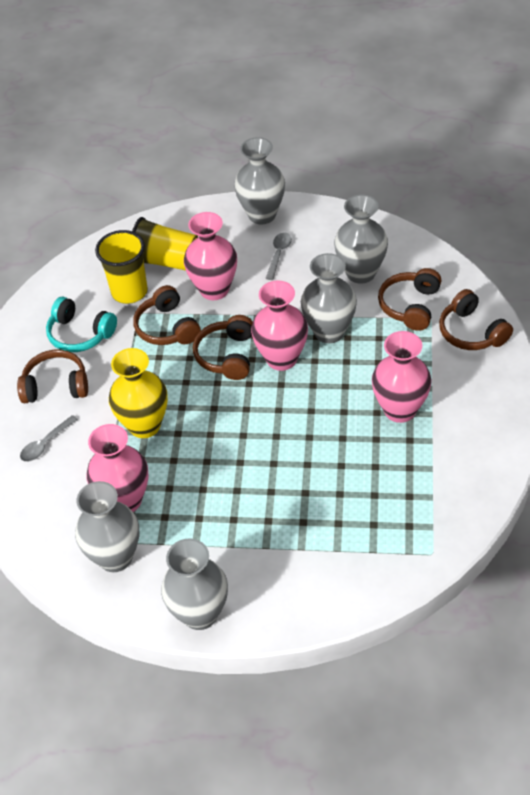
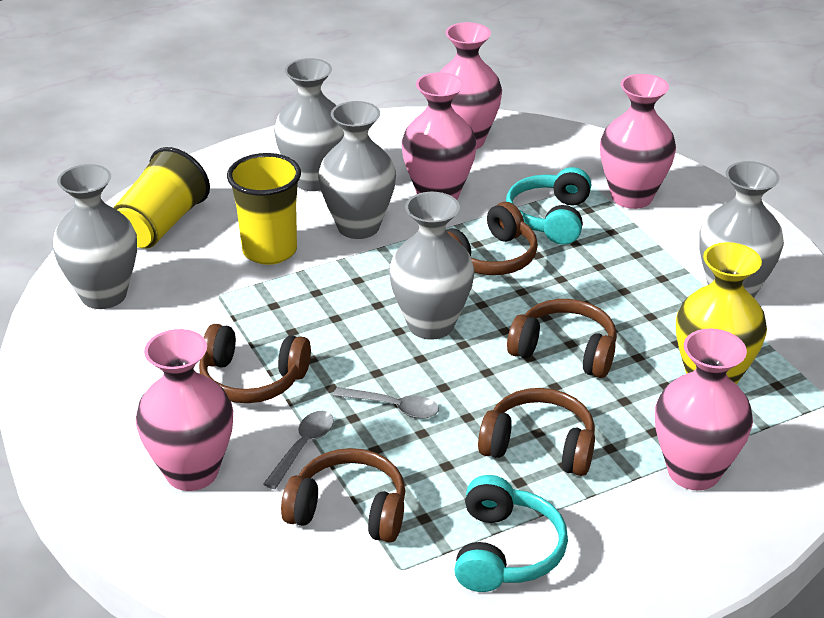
pink vase: 4 -> 5
turquoise headphones: 1 -> 2

